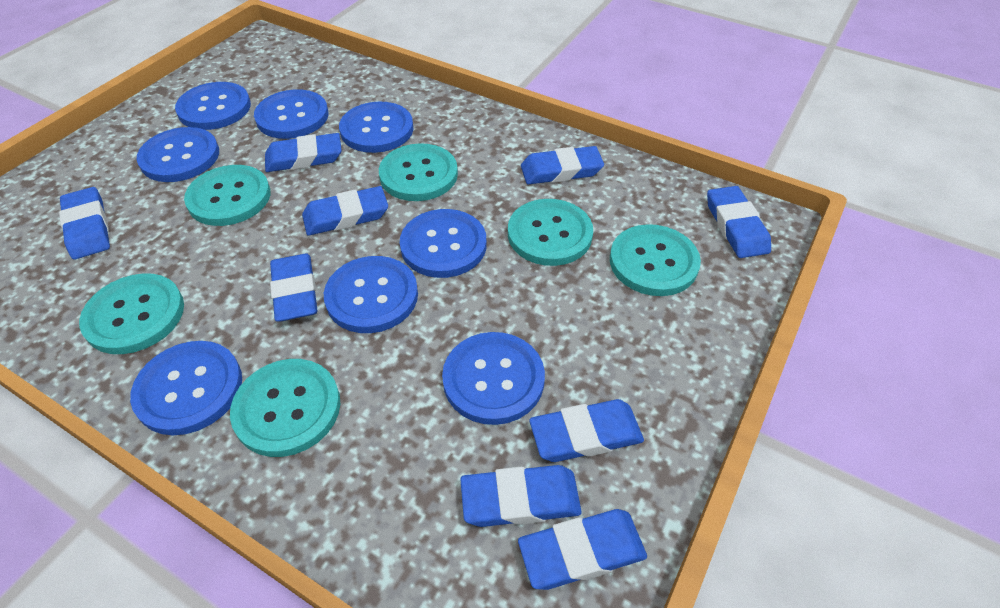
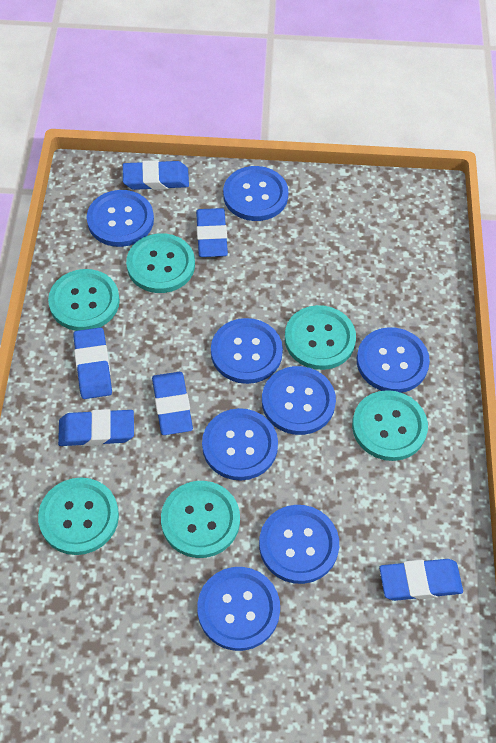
blue eraser: 9 -> 6

